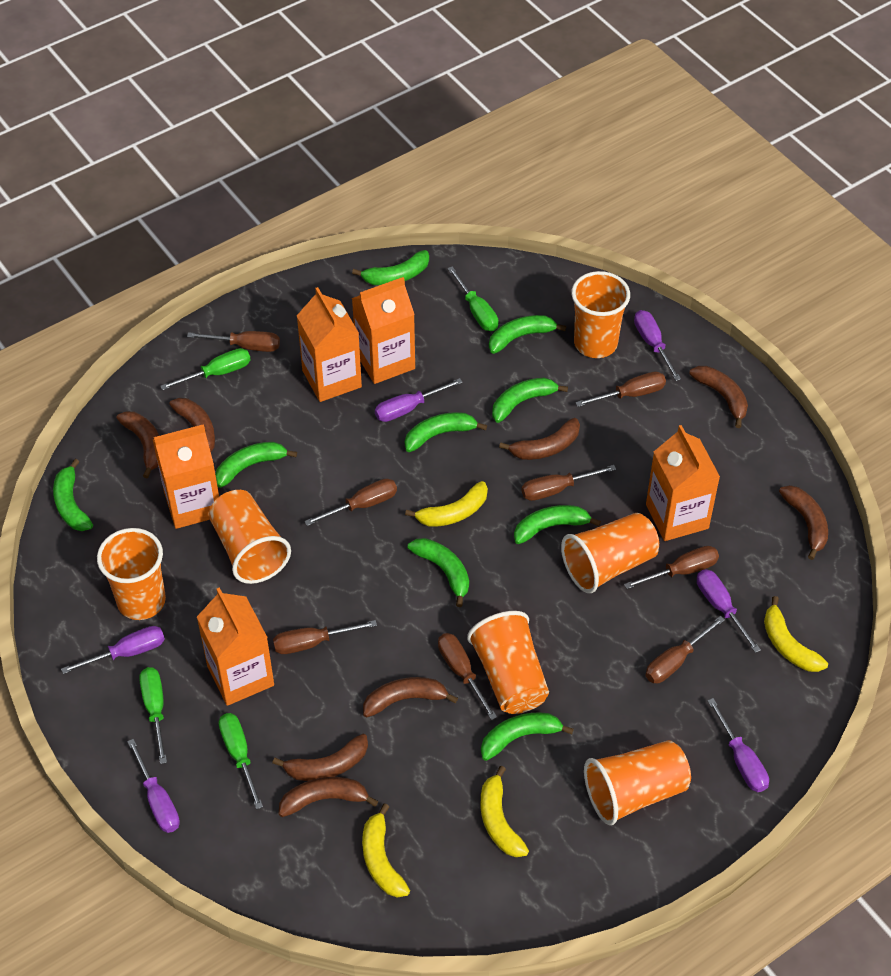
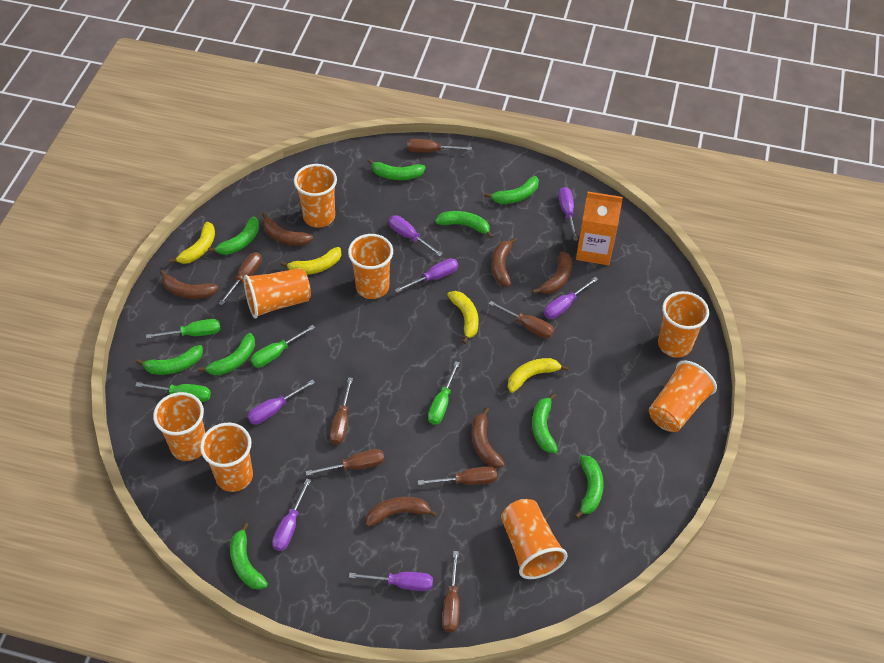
brown banana: 8 -> 6
brown screwdriver: 8 -> 7
orange carton: 5 -> 1
orange cup: 6 -> 8
purple screwdriver: 6 -> 7

